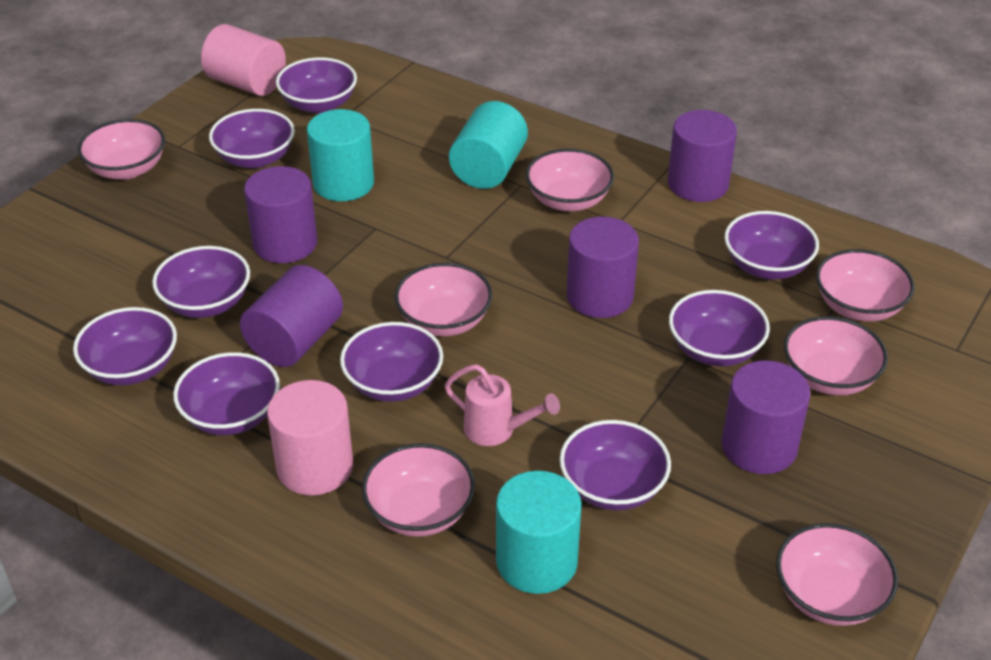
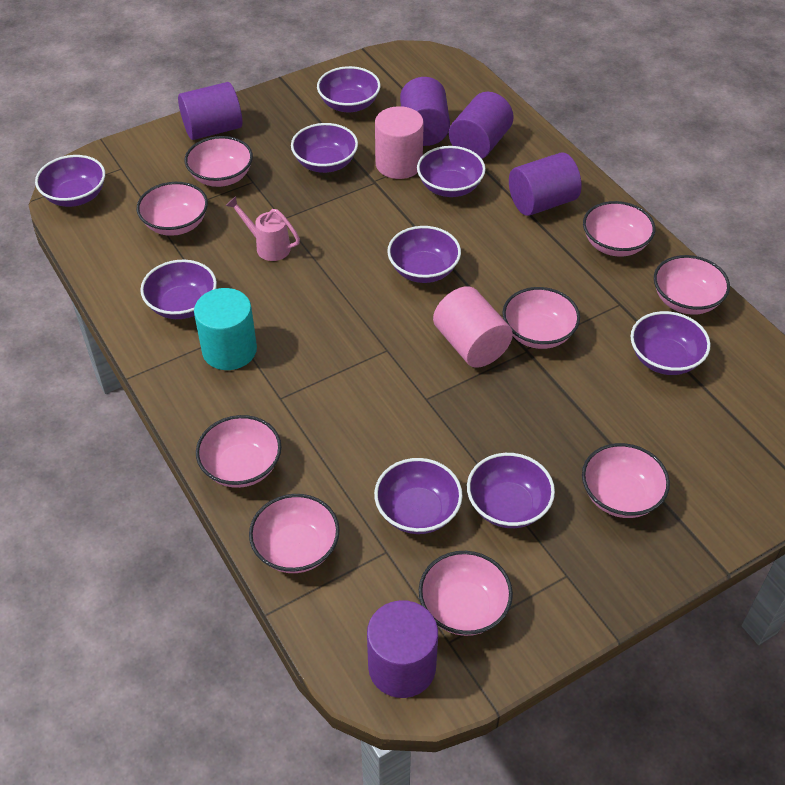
pink bowl: 7 -> 9
turquoise cylinder: 3 -> 1

